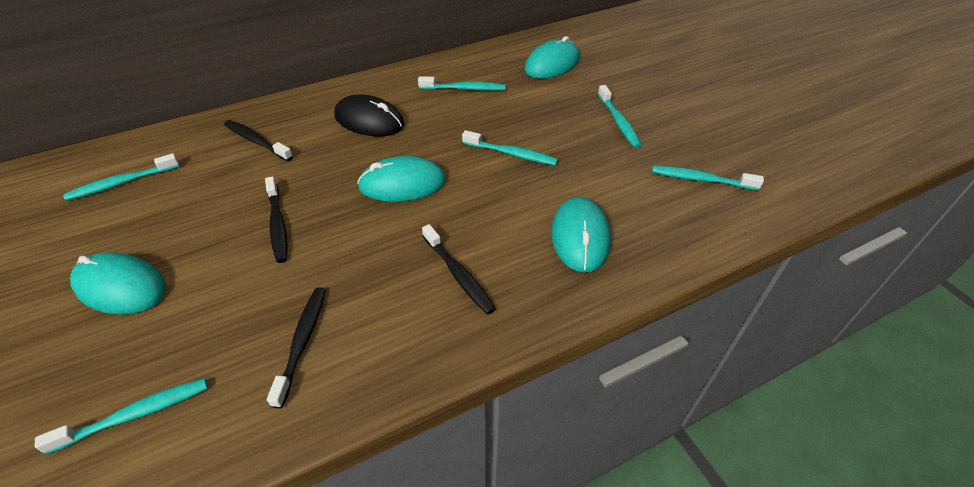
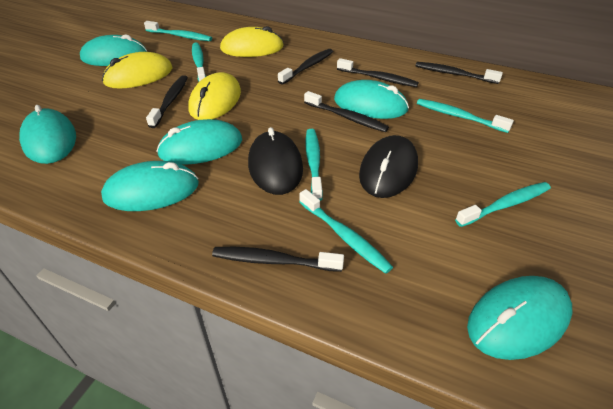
black mouse: 1 -> 2
black toothbrush: 4 -> 6
turquoise mouse: 4 -> 6
yellow mouse: 0 -> 3

